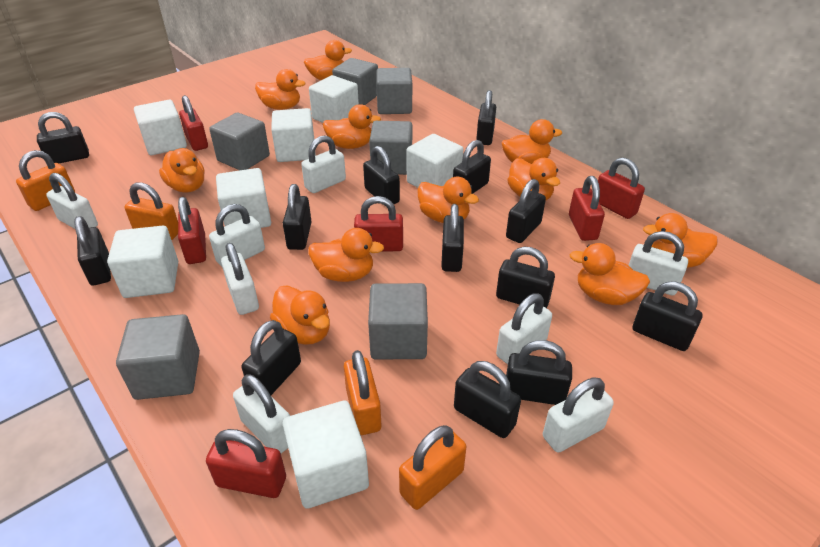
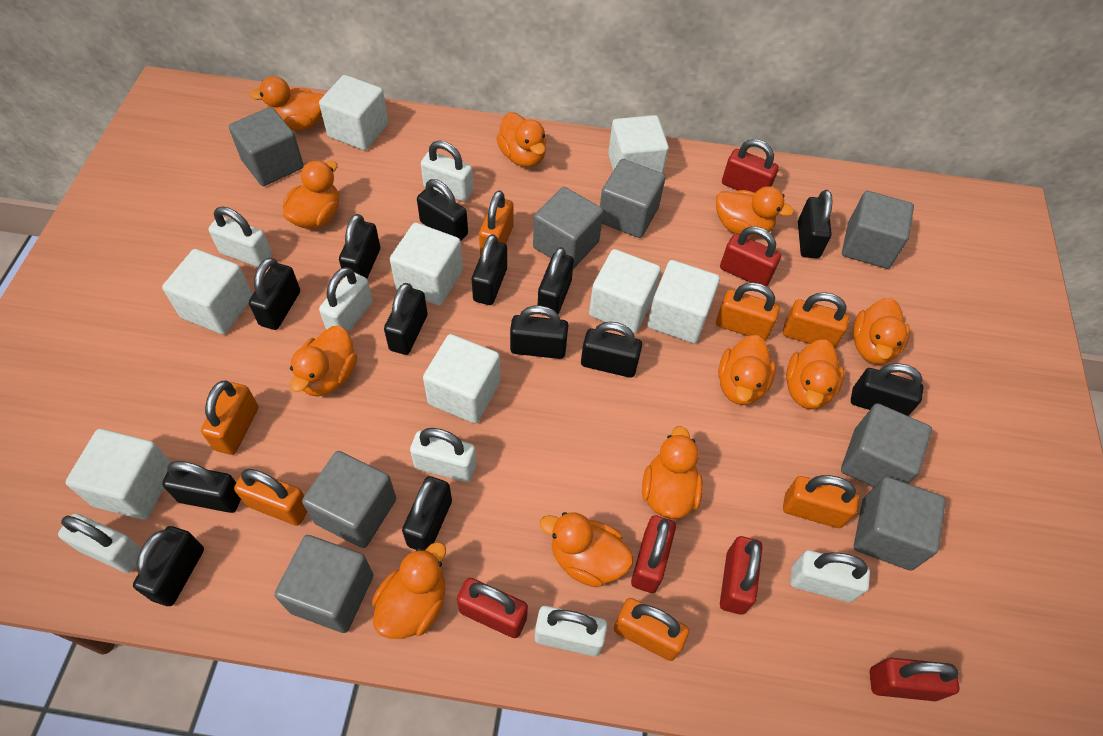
grey cube: 6 -> 8
orange padlock: 4 -> 7
white cube: 7 -> 8
white padlock: 8 -> 7

